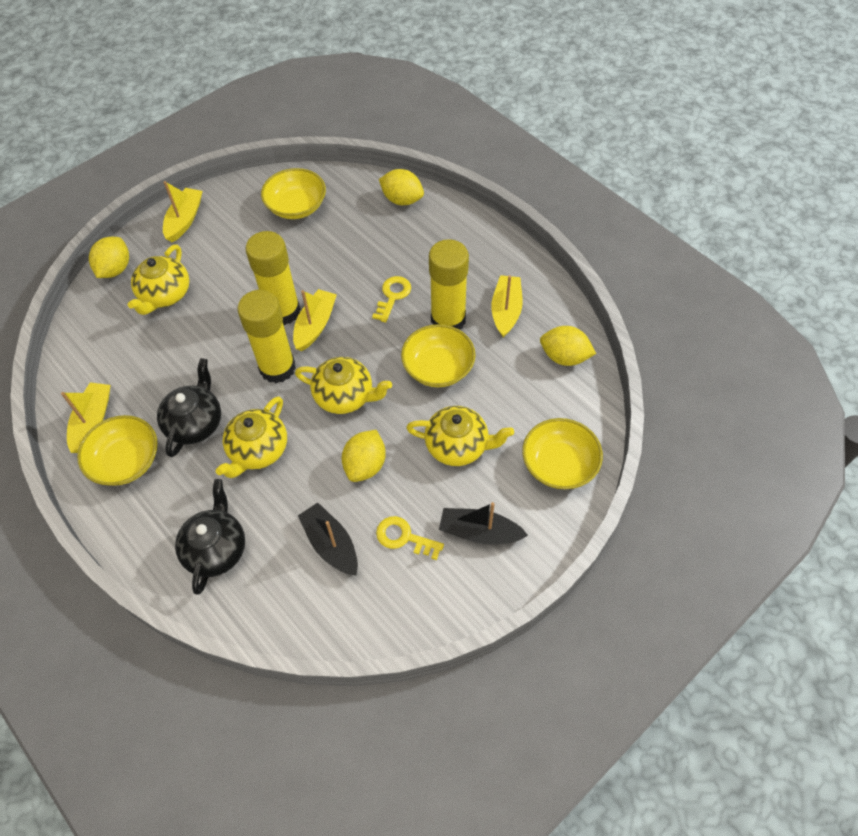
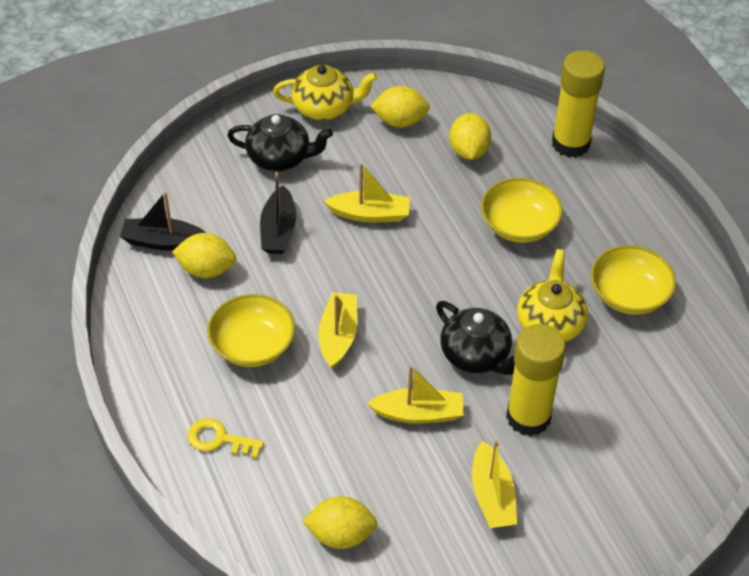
yellow bowl: 4 -> 3
yellow glue stick: 3 -> 2
yellow key: 2 -> 1
yellow teapot: 4 -> 2

